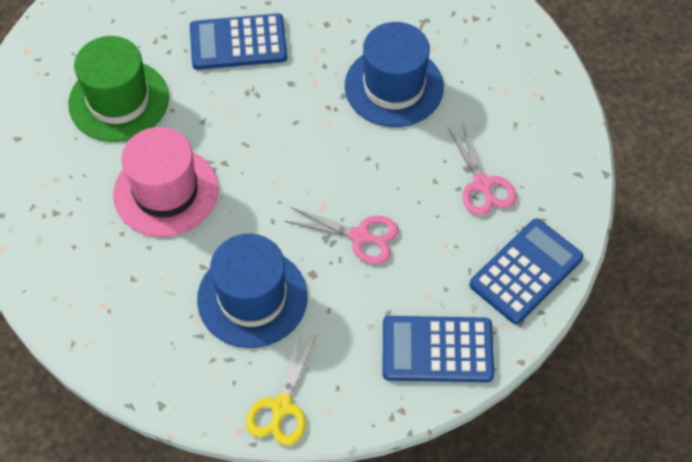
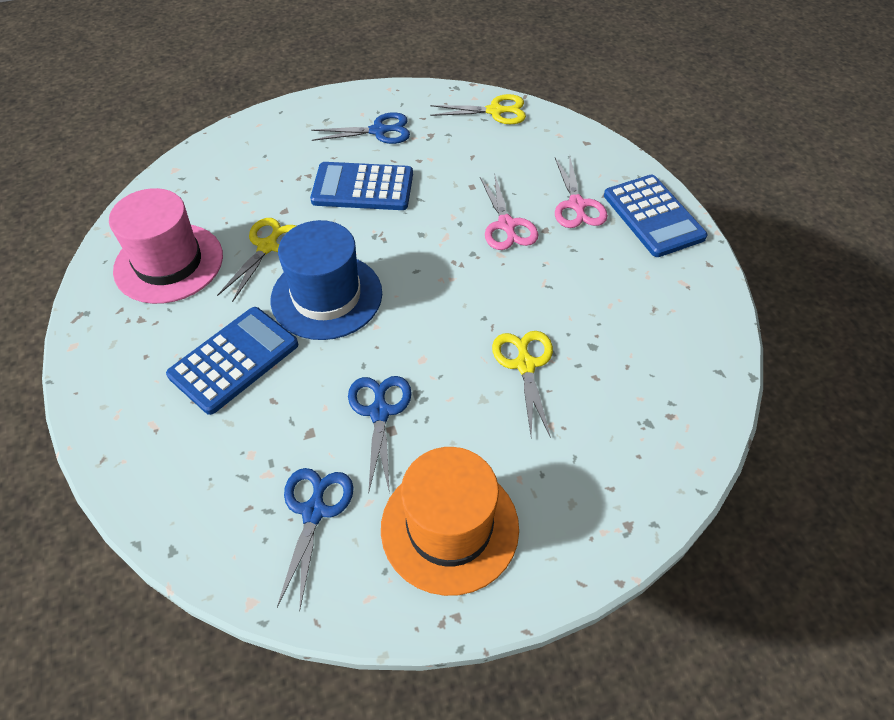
blue hat: 2 -> 1
blue scissors: 0 -> 3
green hat: 1 -> 0
orange hat: 0 -> 1
yellow scissors: 1 -> 3

